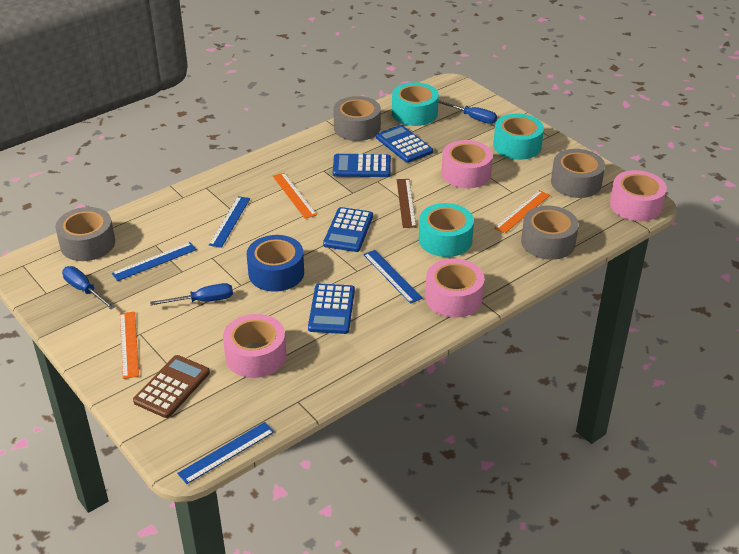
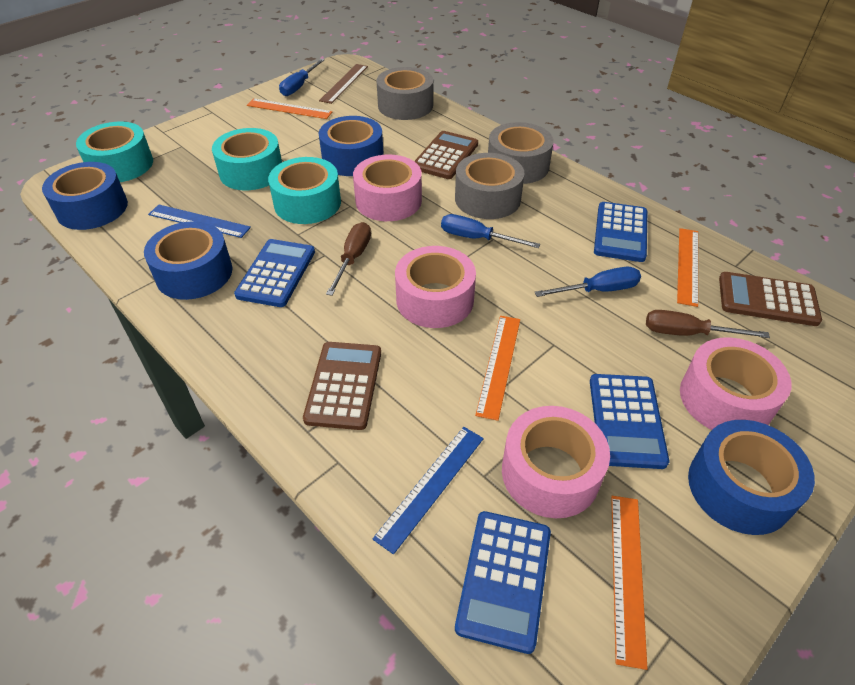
blue ruler: 4 -> 2
blue tape: 1 -> 4
brown calculator: 1 -> 3
brown screwdriver: 0 -> 2
grey tape: 4 -> 3
orange ruler: 3 -> 4

